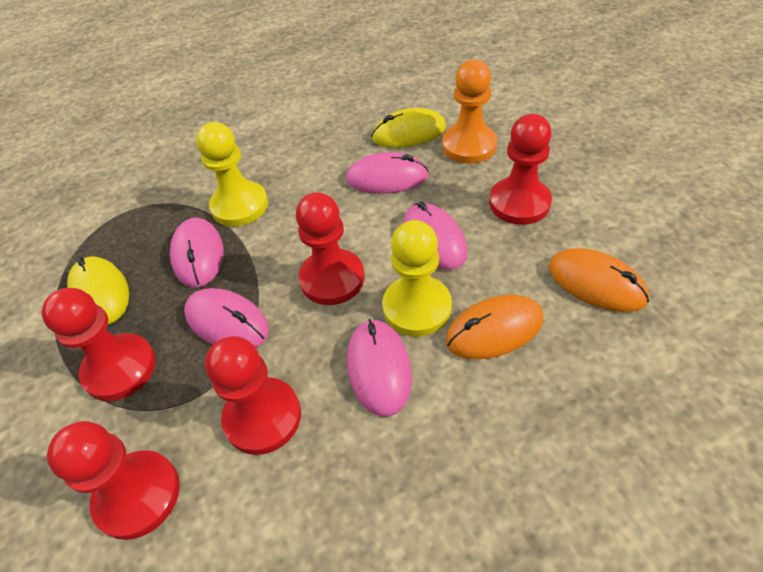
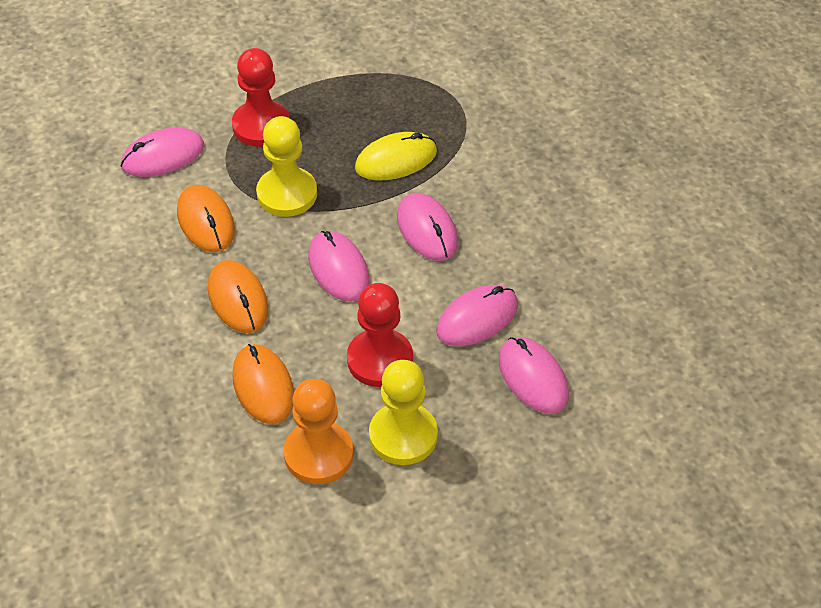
orange mouse: 2 -> 3
red pawn: 5 -> 2
yellow mouse: 2 -> 1

